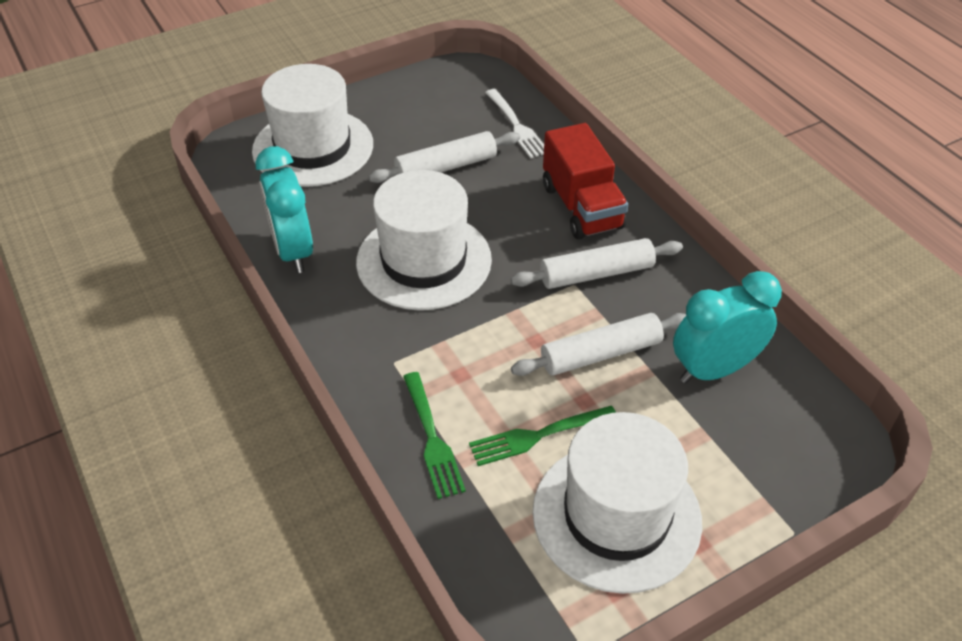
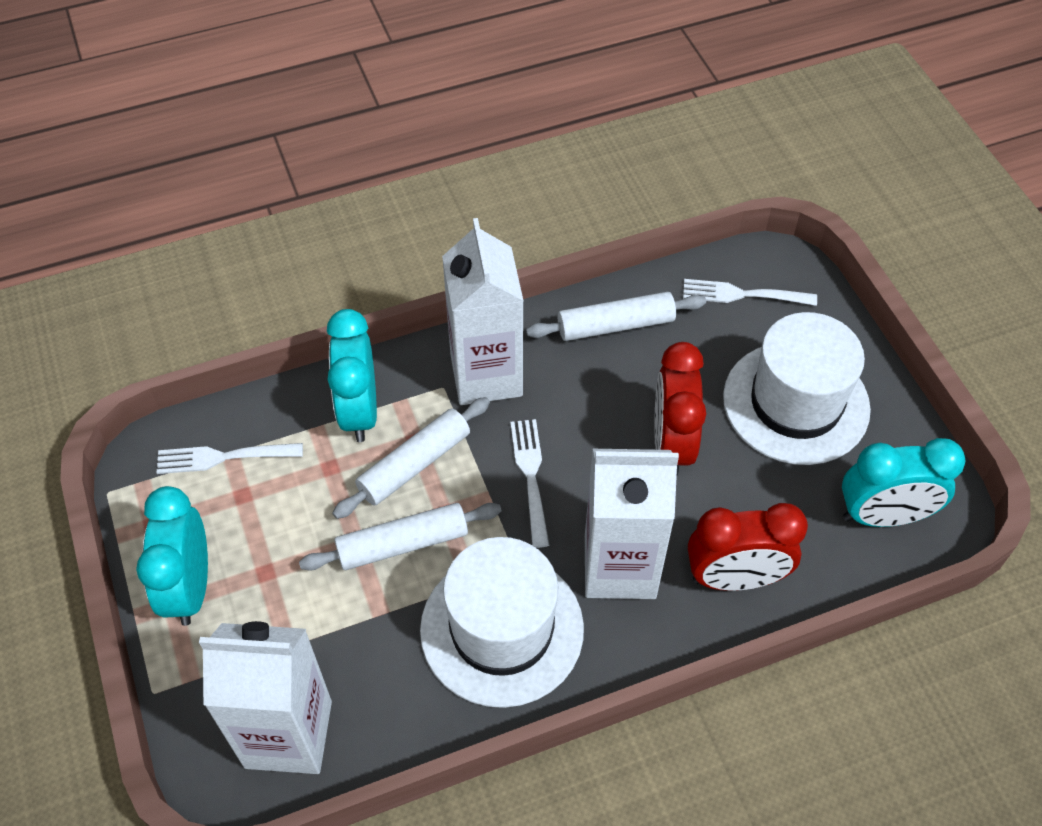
green fork: 2 -> 0
red clock: 0 -> 2
red truck: 1 -> 0
turquoise clock: 2 -> 3
white carton: 0 -> 3
white fork: 1 -> 3
white hat: 3 -> 2

